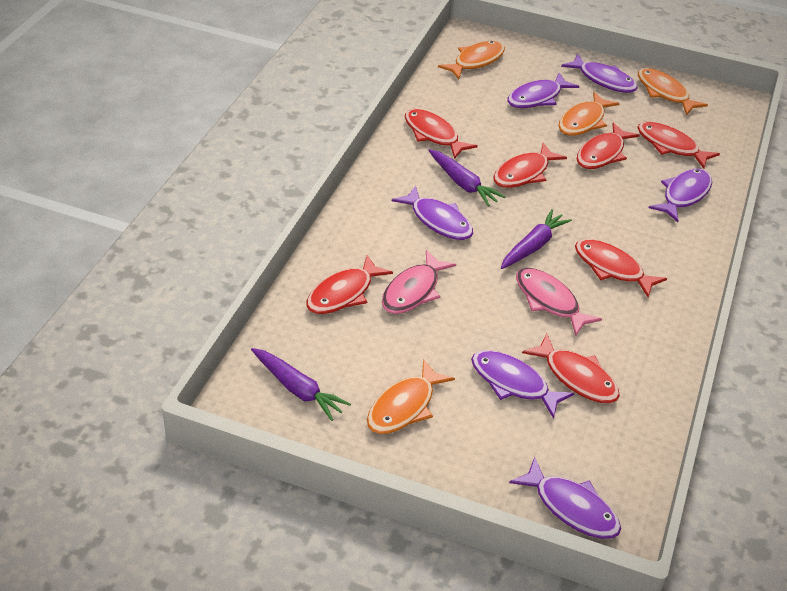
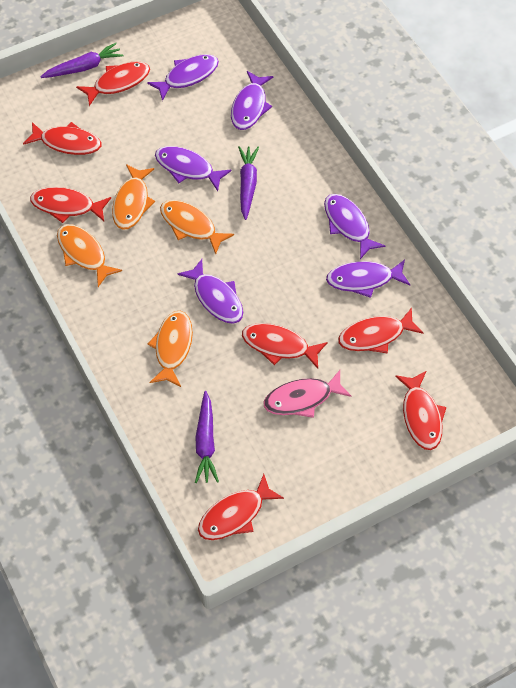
pink fish: 2 -> 1

